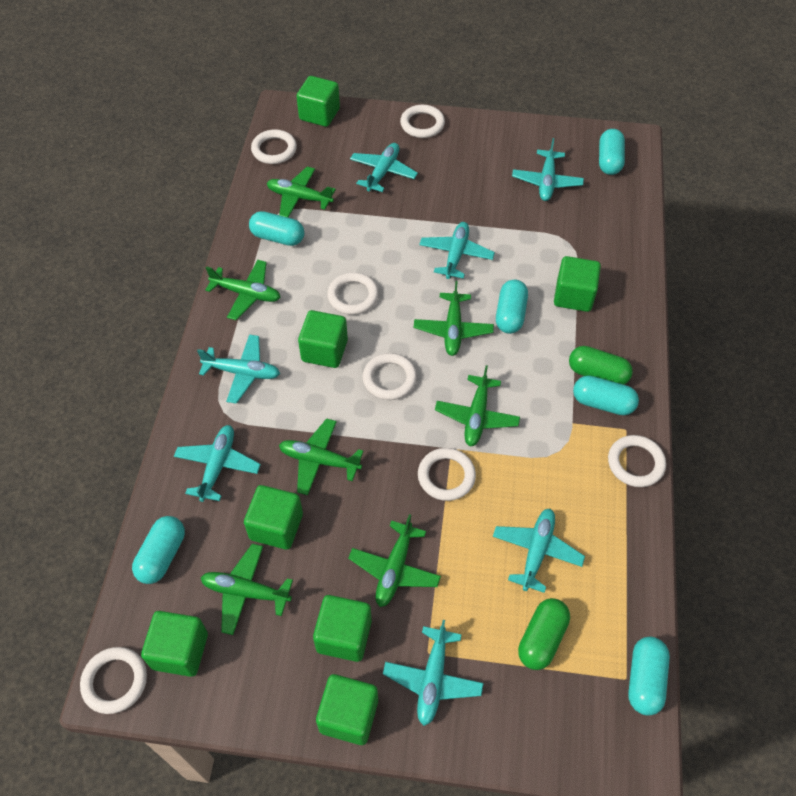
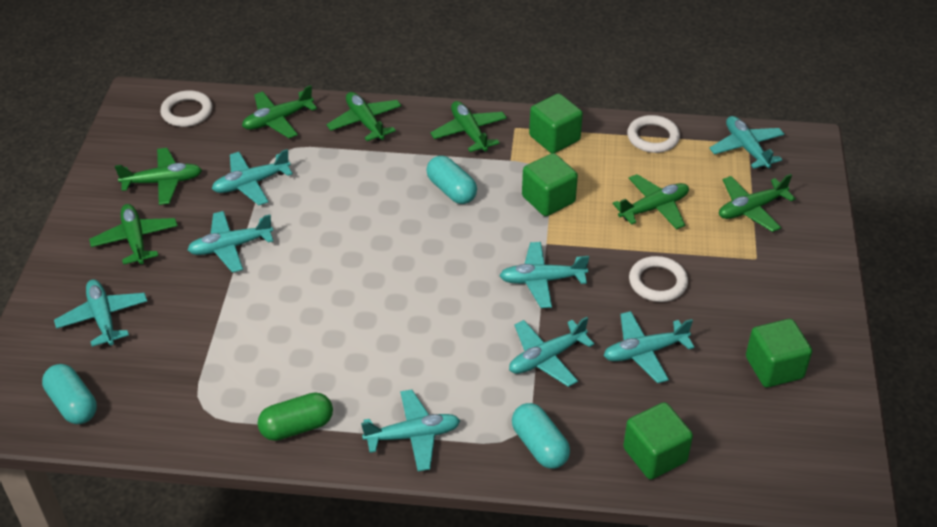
green capsule: 2 -> 1
green cube: 7 -> 4
turquoise capsule: 6 -> 3
turquoise plane: 7 -> 8
white ring: 7 -> 3

